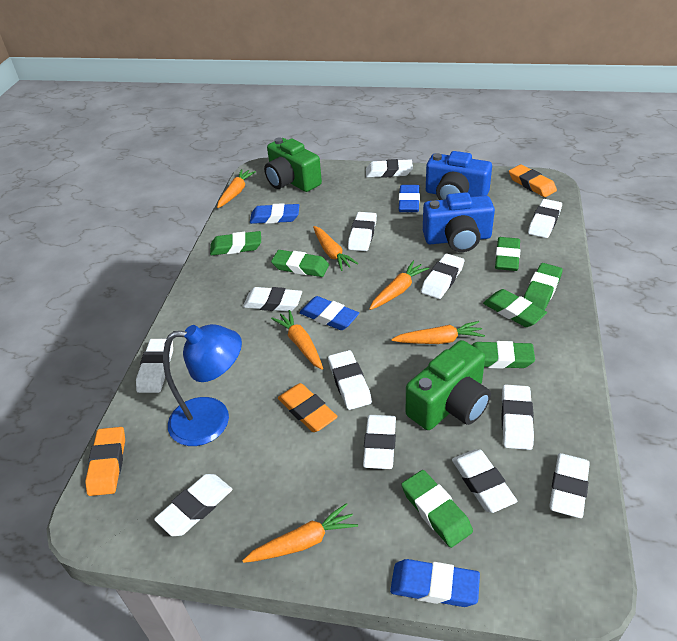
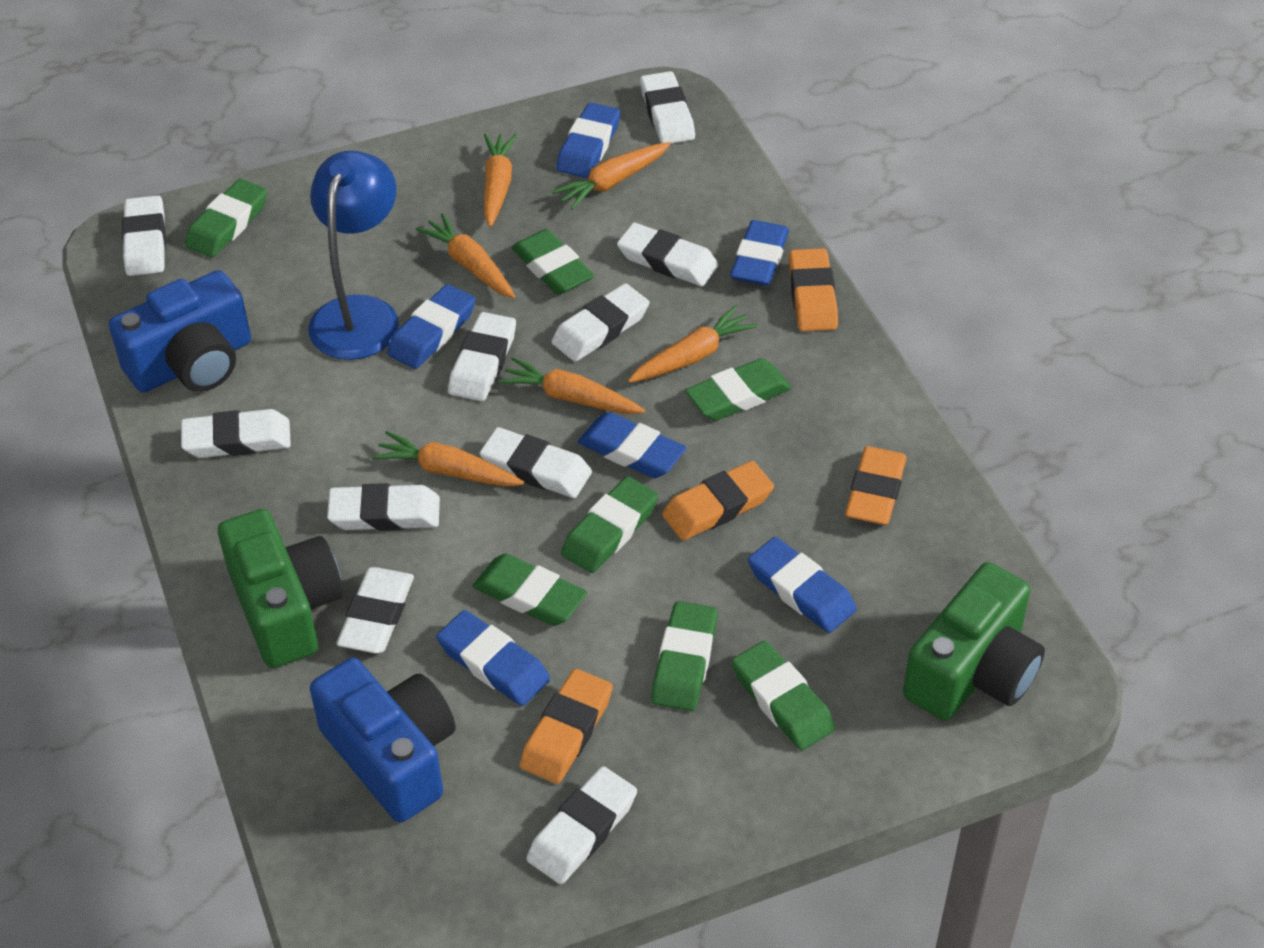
blue eraser: 4 -> 6
orange eraser: 3 -> 4
white eraser: 12 -> 10

